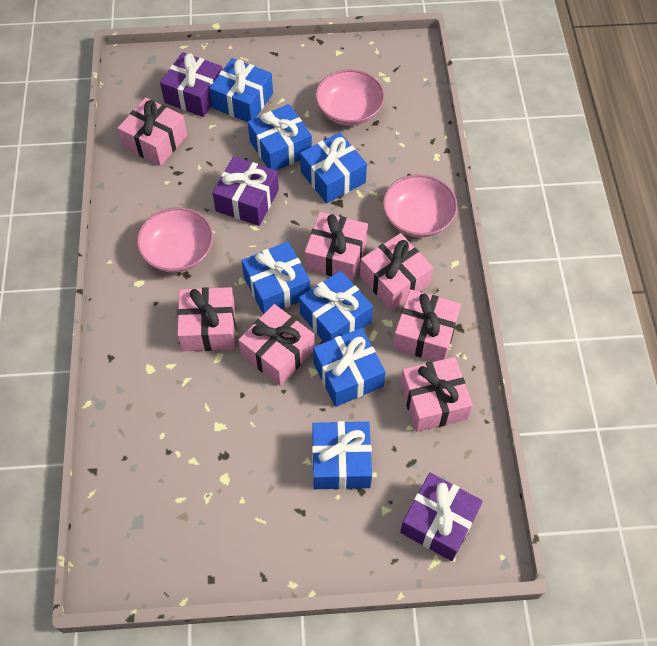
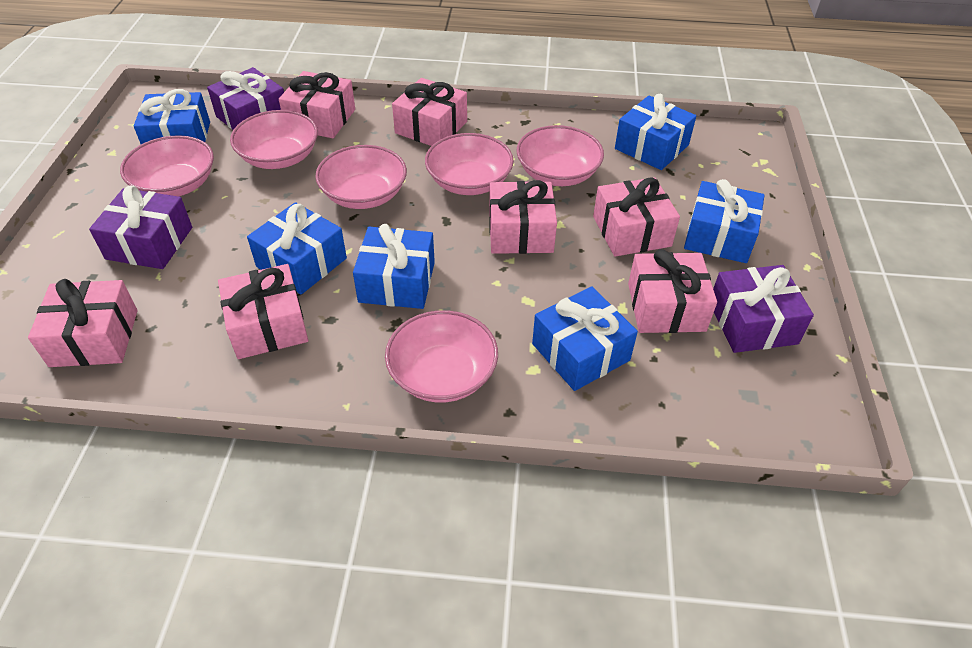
blue gift: 7 -> 6
pink bowl: 3 -> 6

